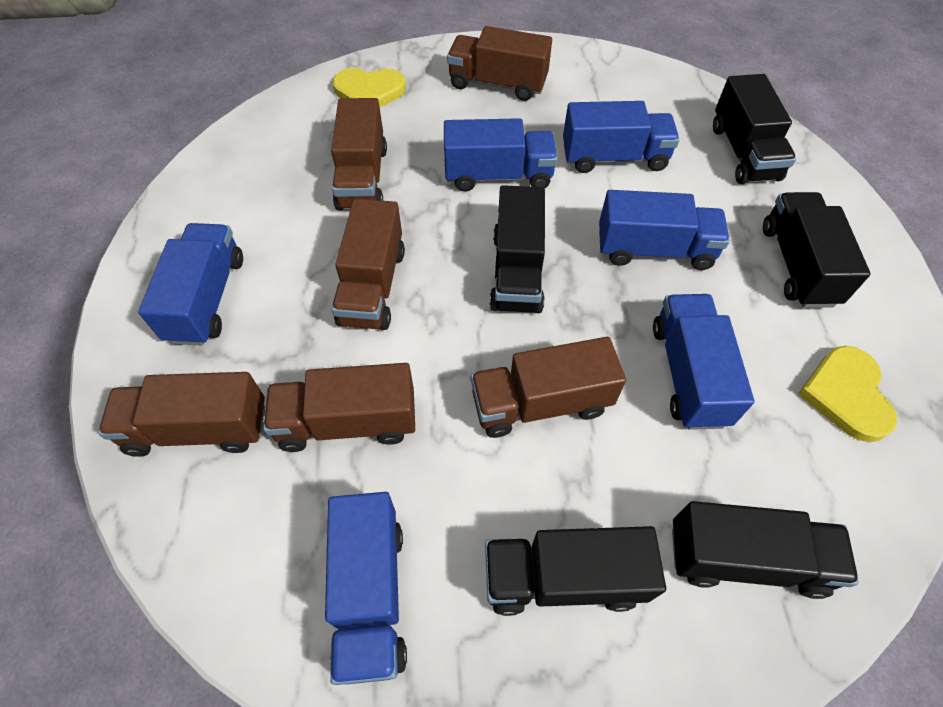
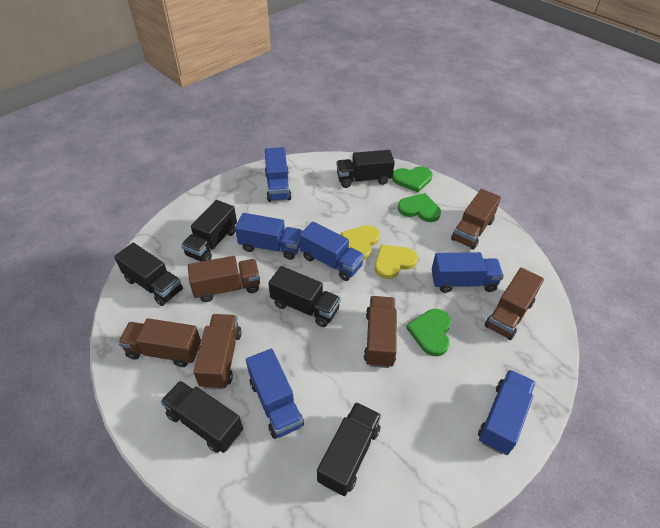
black truck: 5 -> 6
green heart: 0 -> 3

